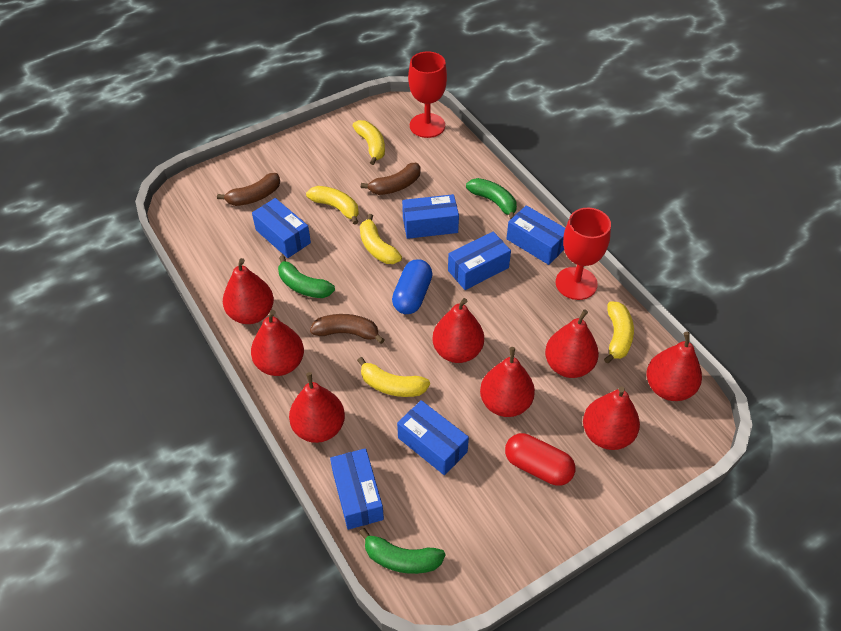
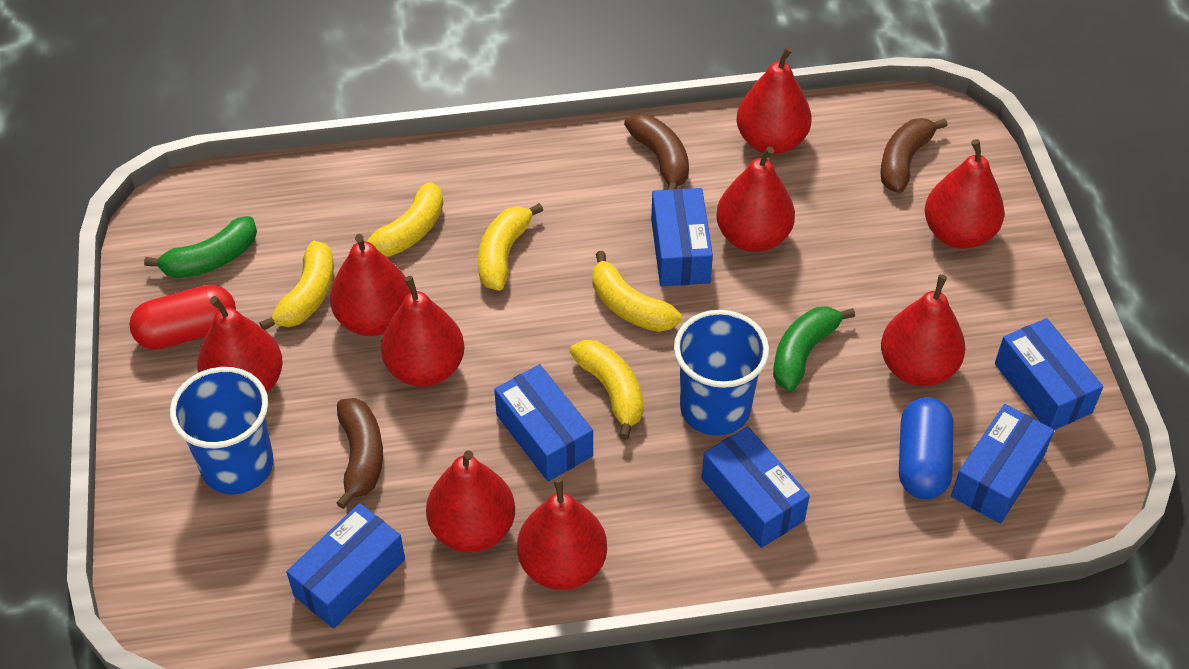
blue cup: 0 -> 2
green banana: 3 -> 2
red goblet: 2 -> 0
red pear: 8 -> 9

